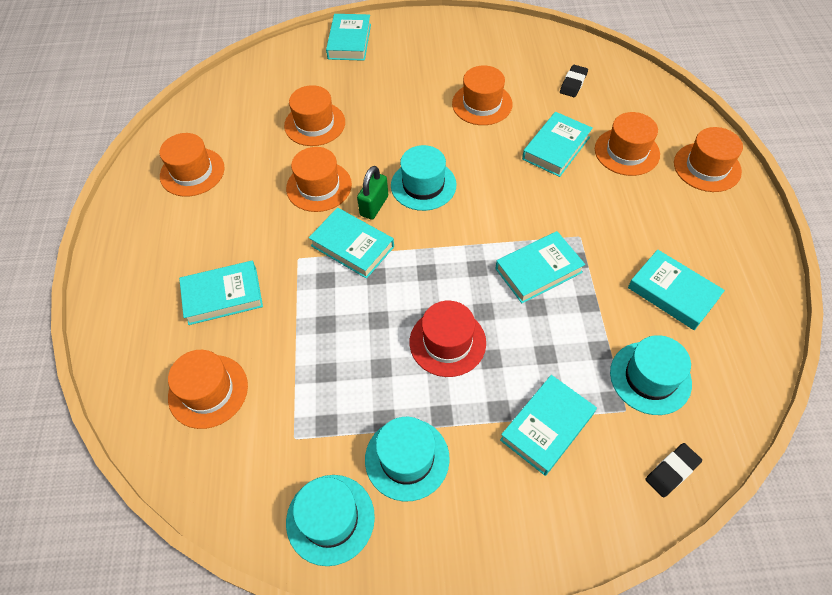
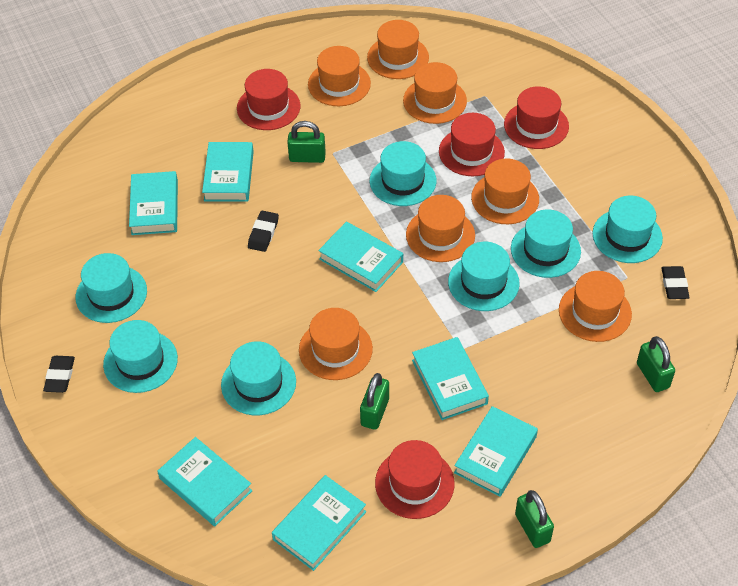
black eraser: 2 -> 3
green padlock: 1 -> 4
red hat: 1 -> 4
turquoise hat: 4 -> 7

